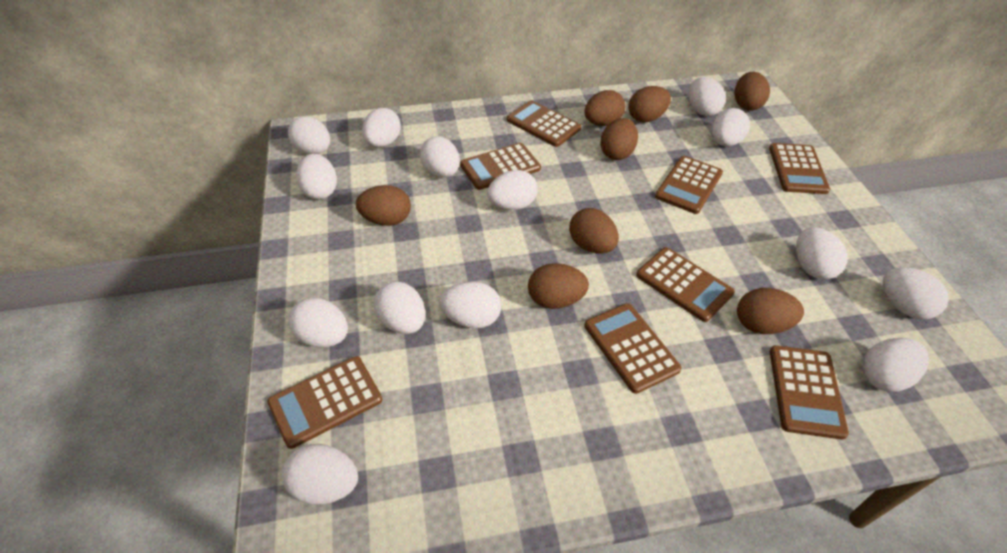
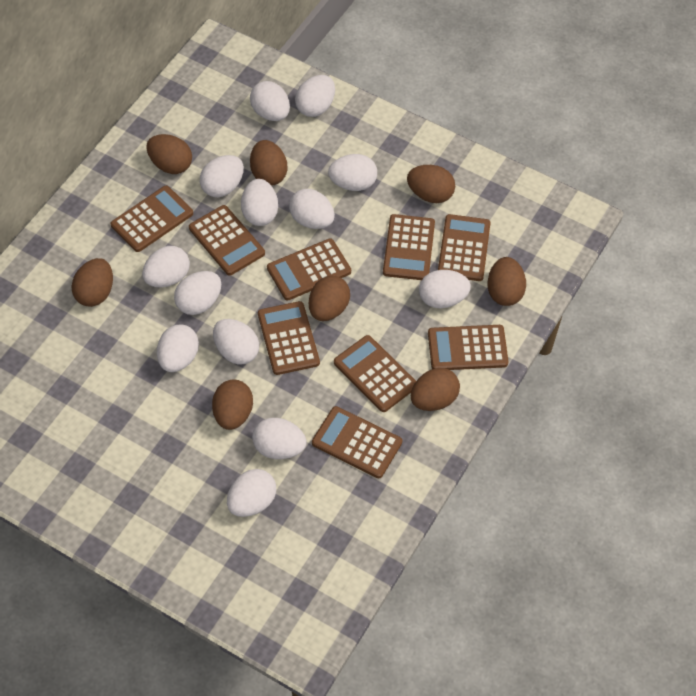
brown calculator: 8 -> 9
white egg: 14 -> 13

